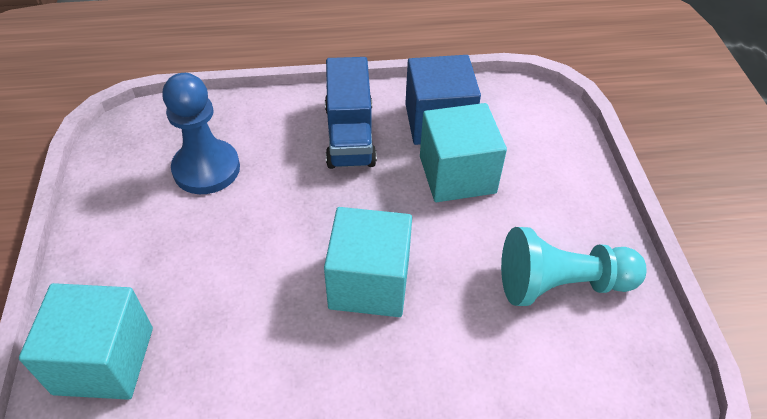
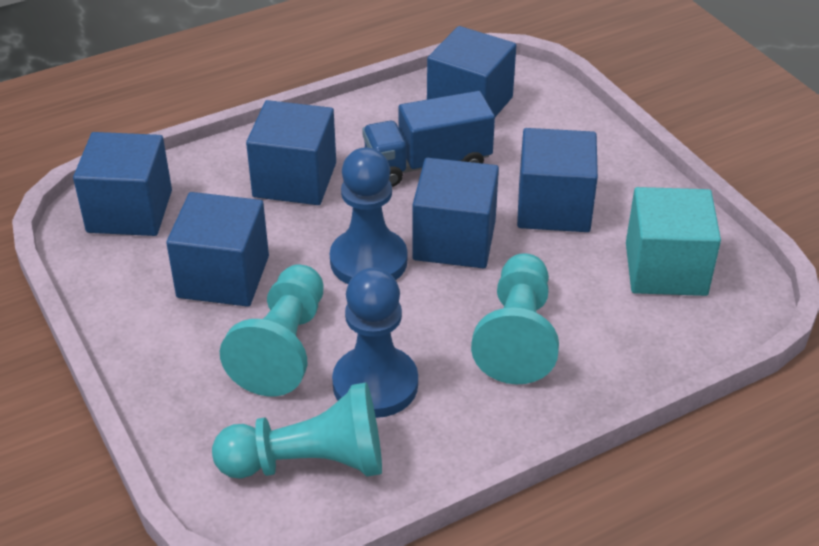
blue cube: 1 -> 6
blue pawn: 1 -> 2
turquoise cube: 3 -> 1
turquoise pawn: 1 -> 3

